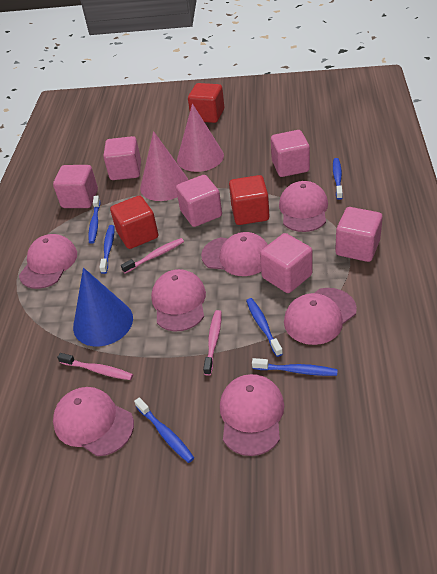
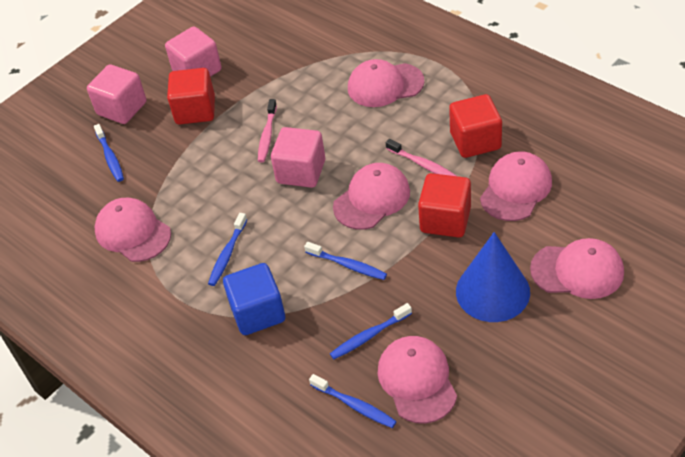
blue cube: 0 -> 1
blue toothbrush: 6 -> 5
pink cap: 7 -> 6
pink cone: 2 -> 0
pink cube: 6 -> 3
pink toothbrush: 3 -> 2

